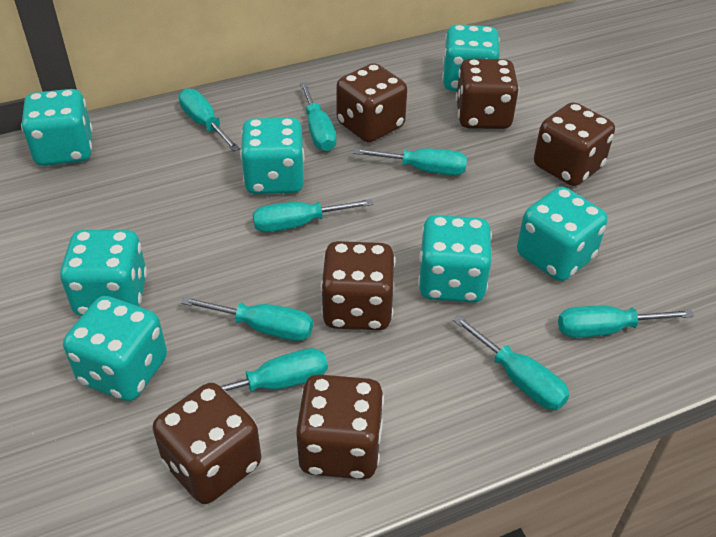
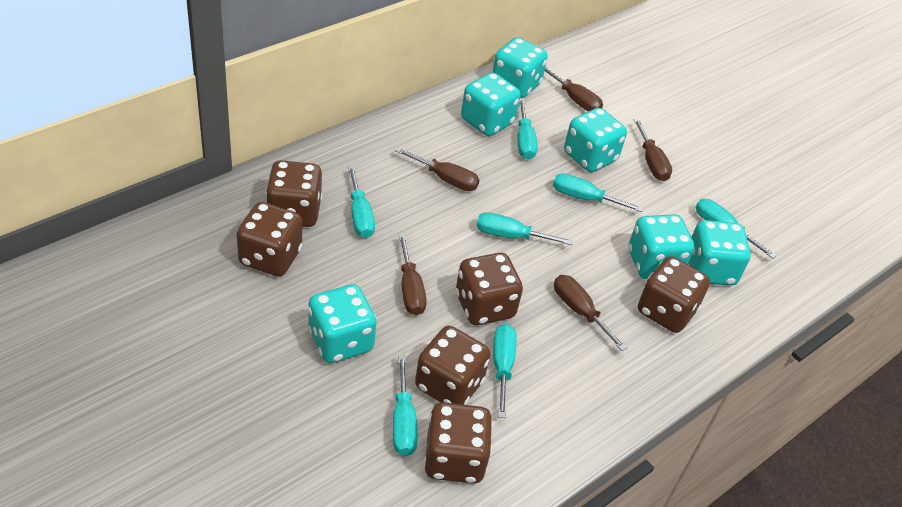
brown screwdriver: 0 -> 5
turquoise dice: 7 -> 6
turquoise screwdriver: 8 -> 7

